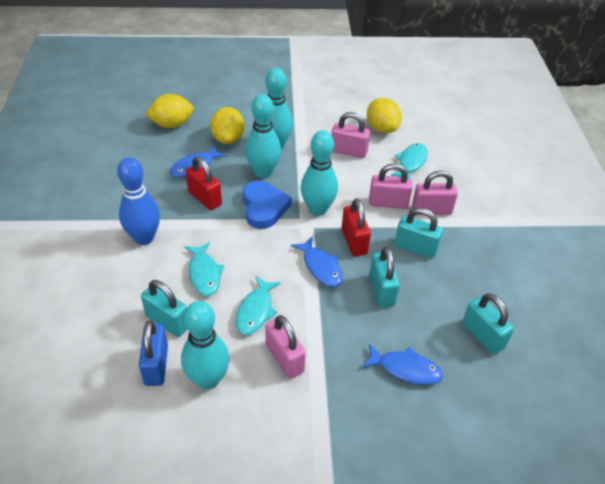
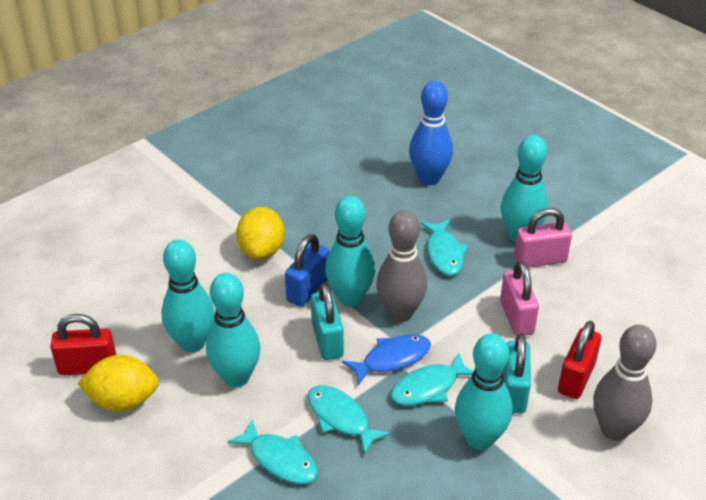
blue fish: 3 -> 1
blue heart: 1 -> 0
grey bowling pin: 0 -> 2
pink padlock: 4 -> 2
turquoise bowling pin: 4 -> 5
turquoise fish: 3 -> 4
turquoise padlock: 4 -> 2
yellow lemon: 3 -> 2

